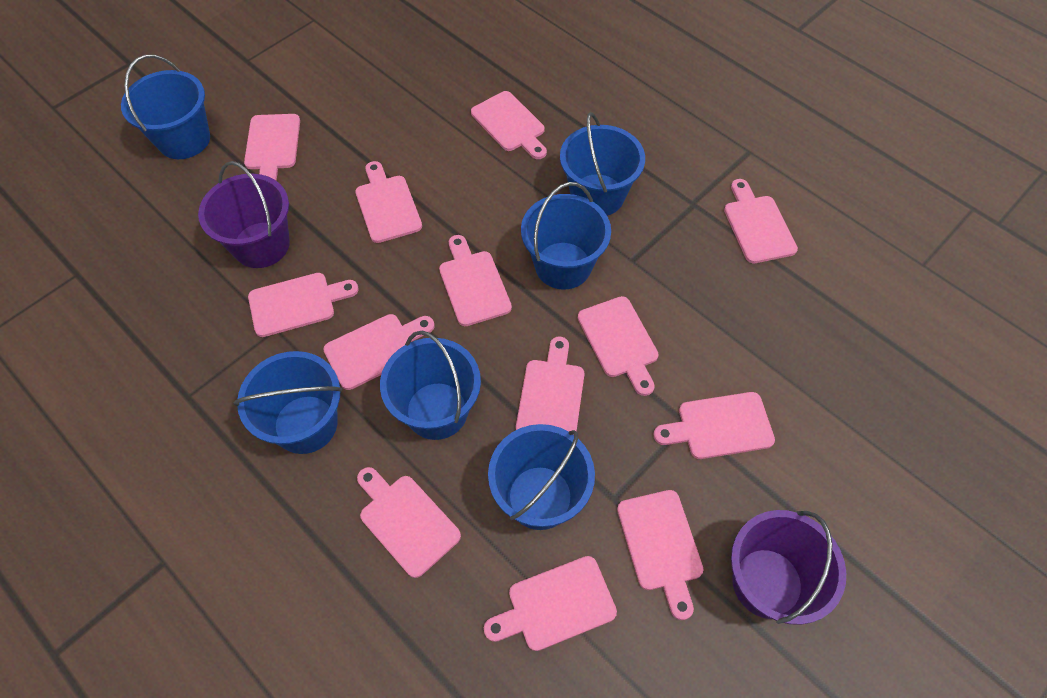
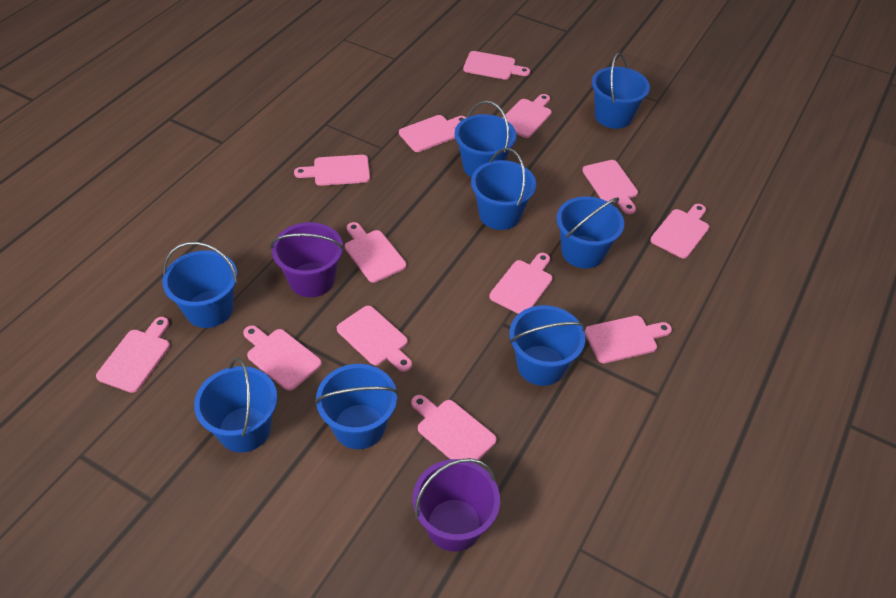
blue bucket: 6 -> 8

